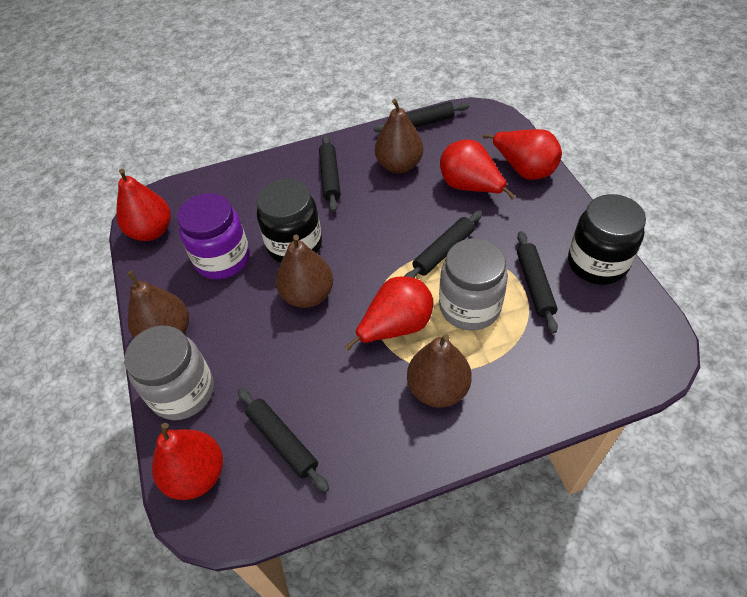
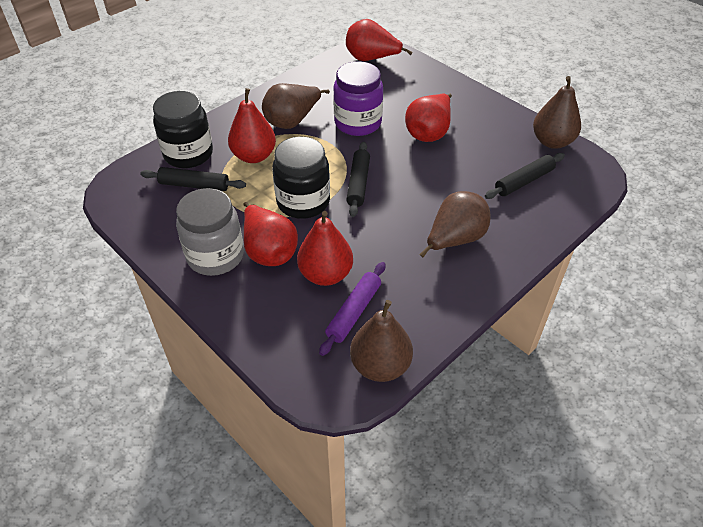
black rolling pin: 5 -> 3
grey jar: 2 -> 1
purple rolling pin: 0 -> 1

